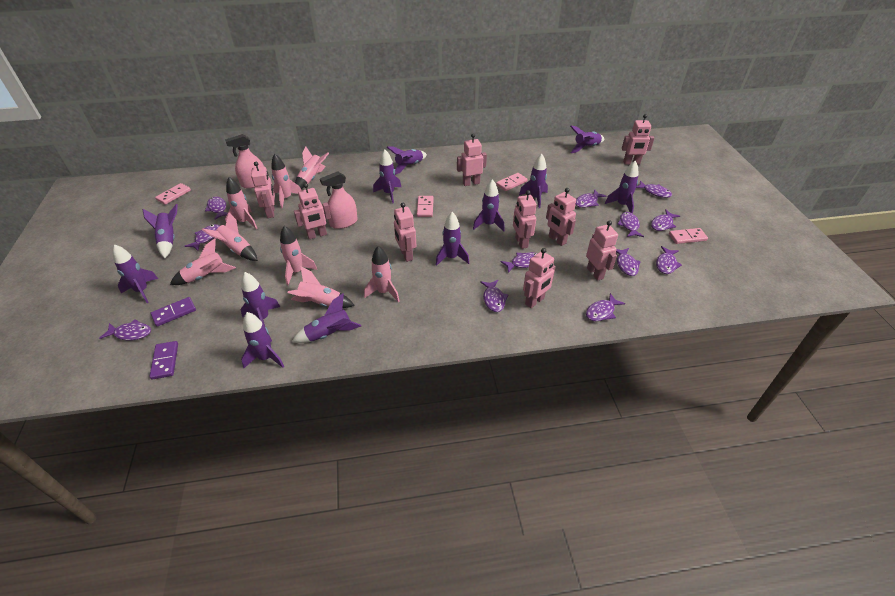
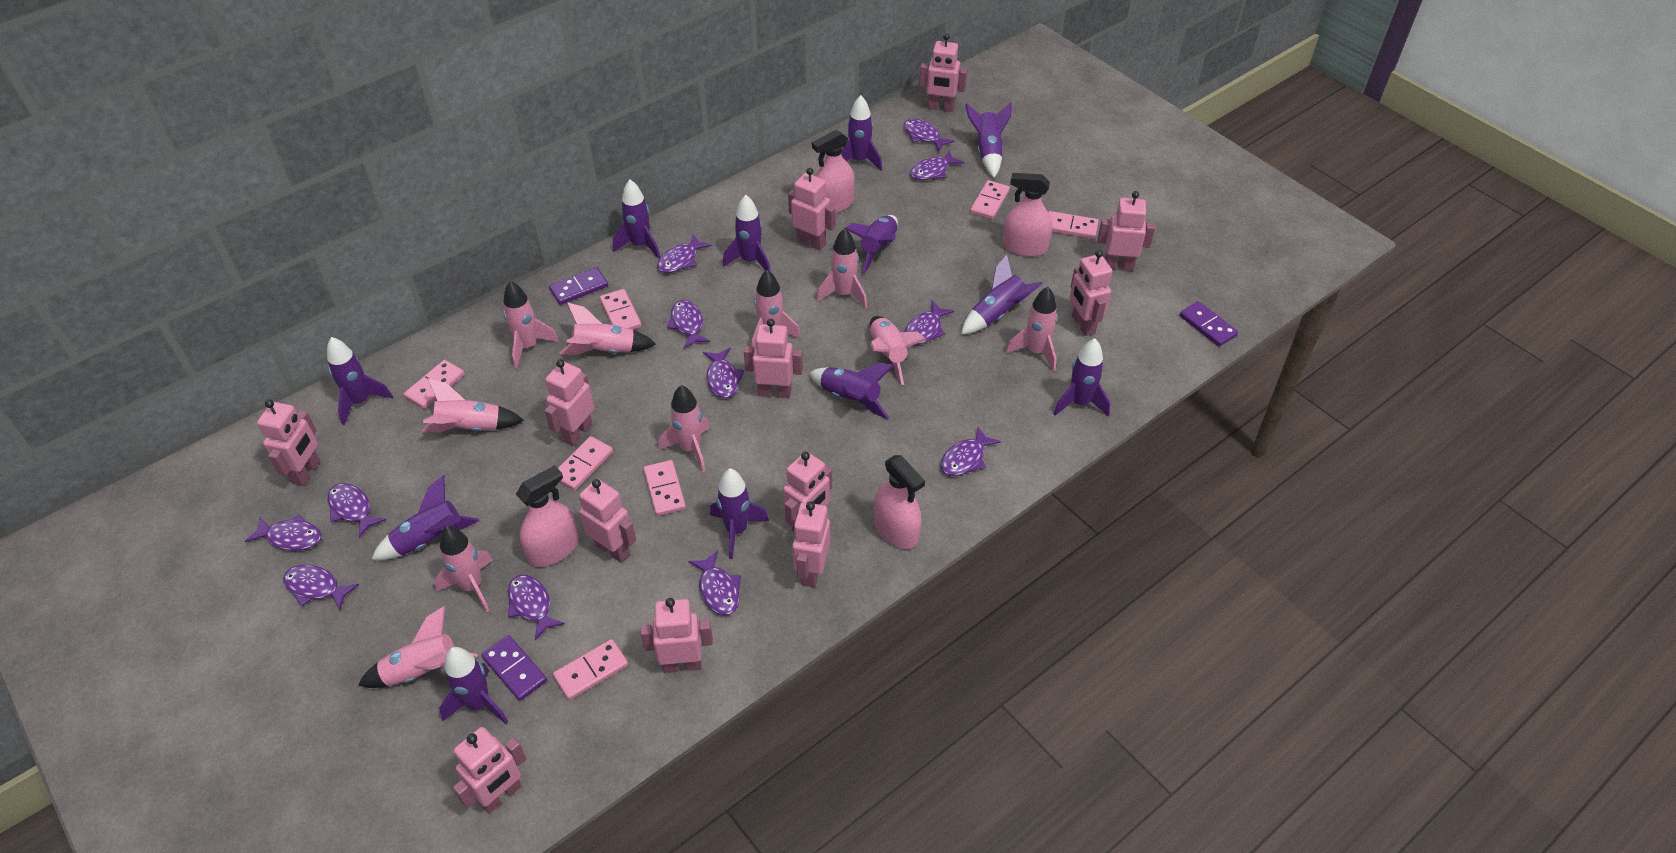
pink domino: 4 -> 7
pink robot: 9 -> 12
pink rocket: 8 -> 10
pink spray bottle: 2 -> 4
purple domino: 2 -> 3

